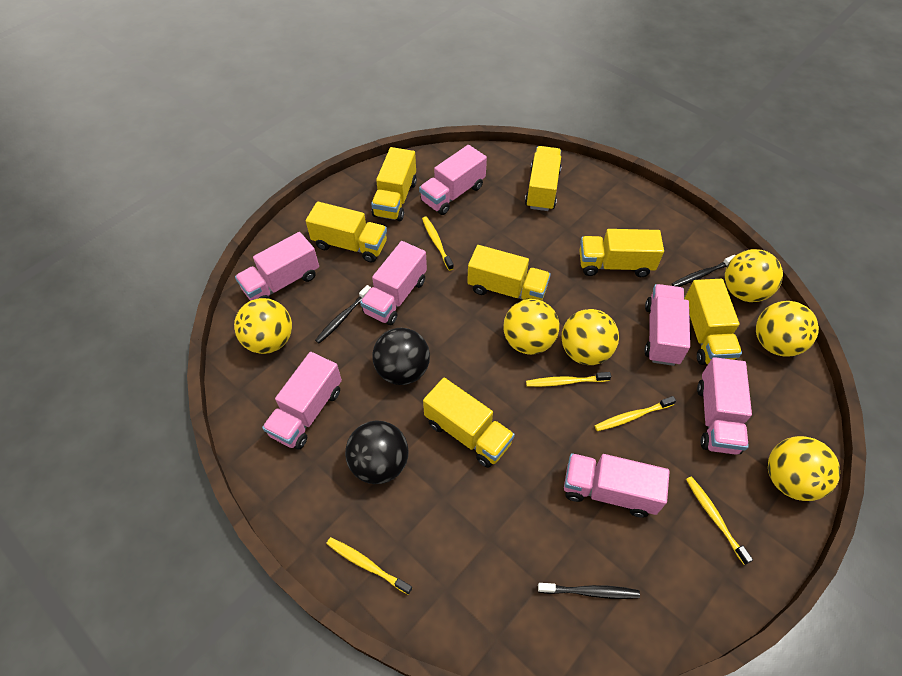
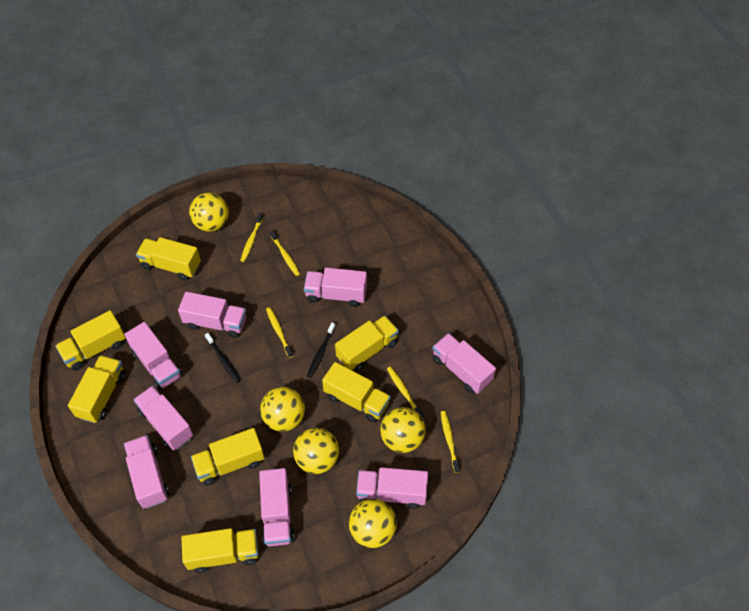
black ball: 2 -> 0
black toothbrush: 3 -> 2
pink truck: 7 -> 8
yellow ball: 6 -> 5

